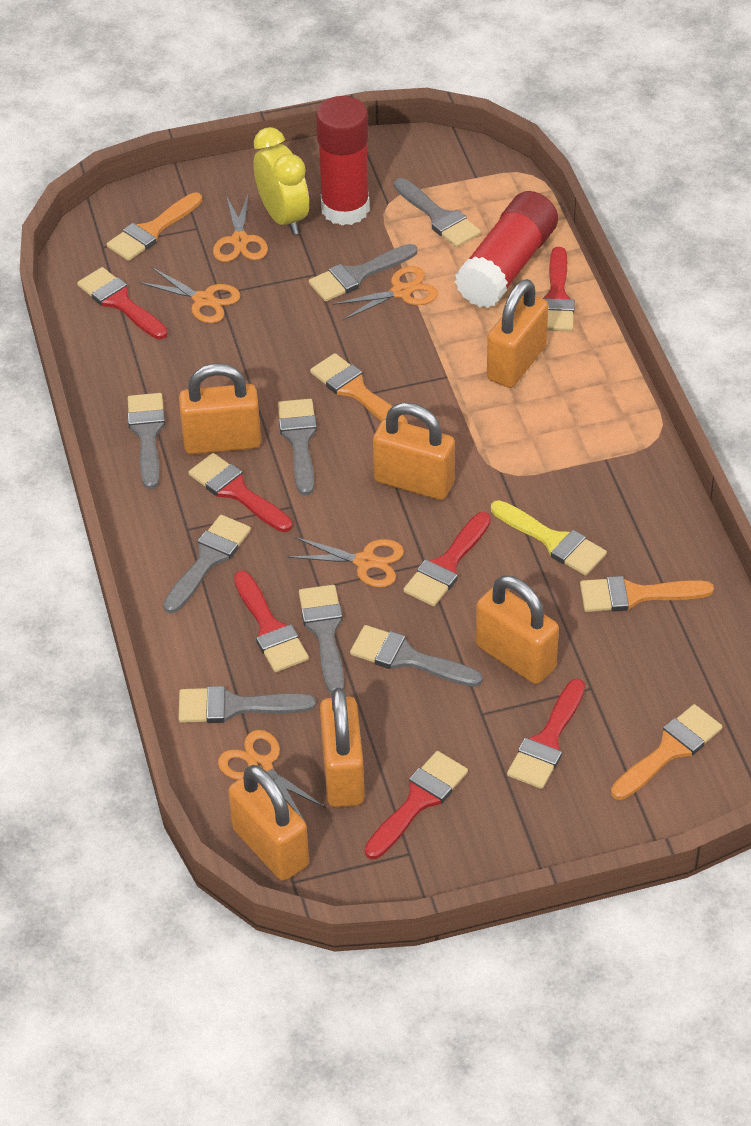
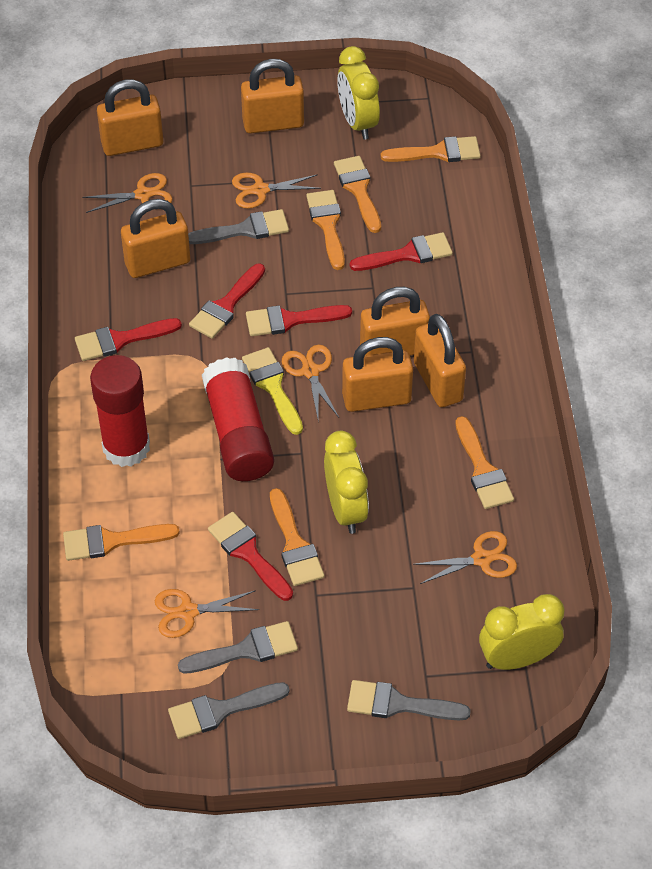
grey brush: 8 -> 4
orange brush: 4 -> 6
red brush: 7 -> 5
yellow clock: 1 -> 3

